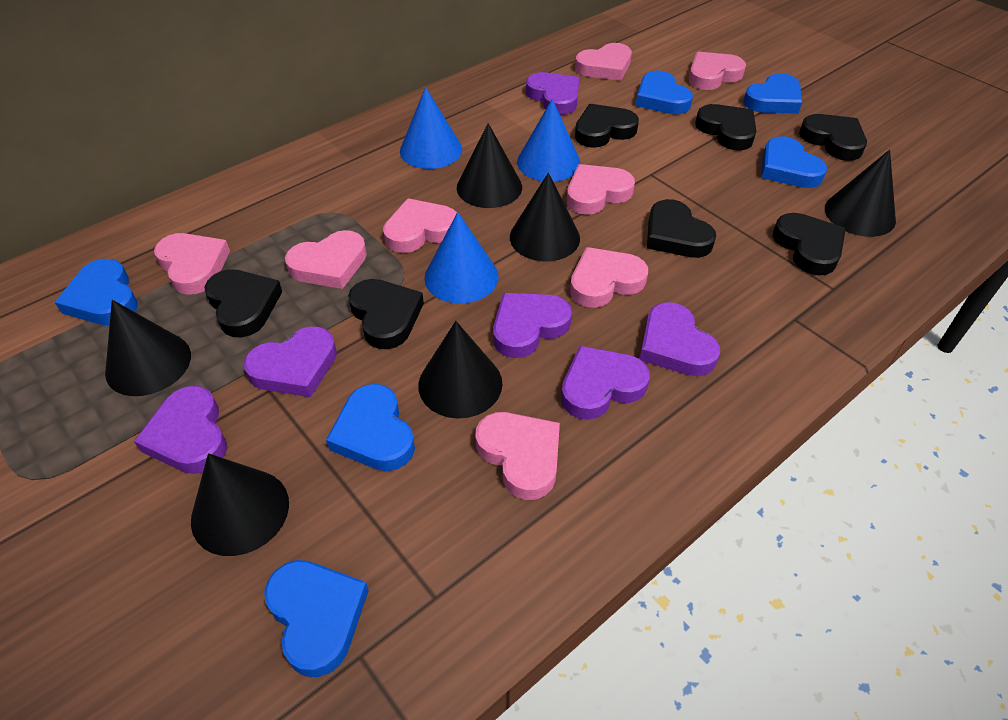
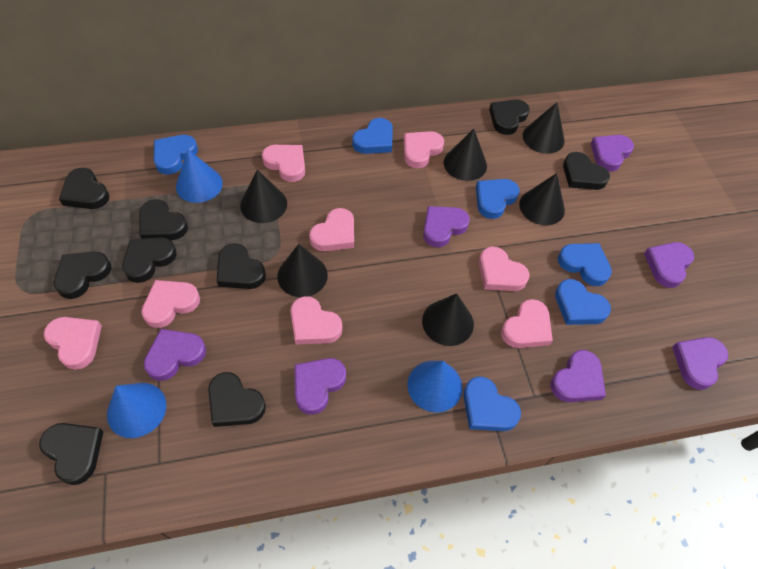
black heart: 7 -> 9
purple heart: 6 -> 7

